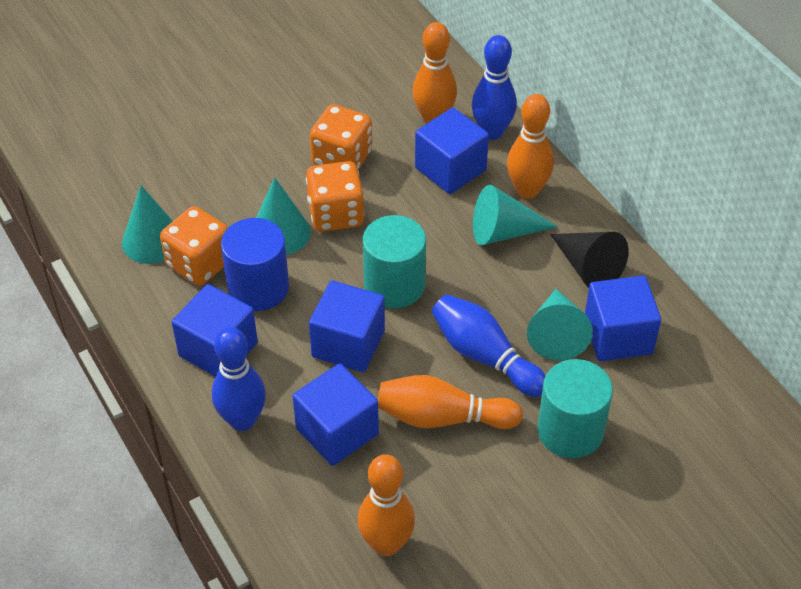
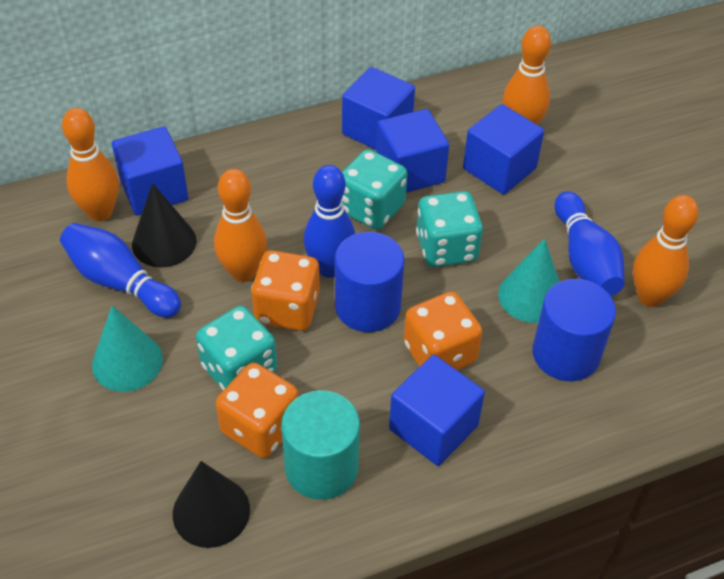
black cone: 1 -> 2
blue cylinder: 1 -> 2
turquoise cone: 4 -> 2
turquoise cylinder: 2 -> 1
turquoise dice: 0 -> 3

